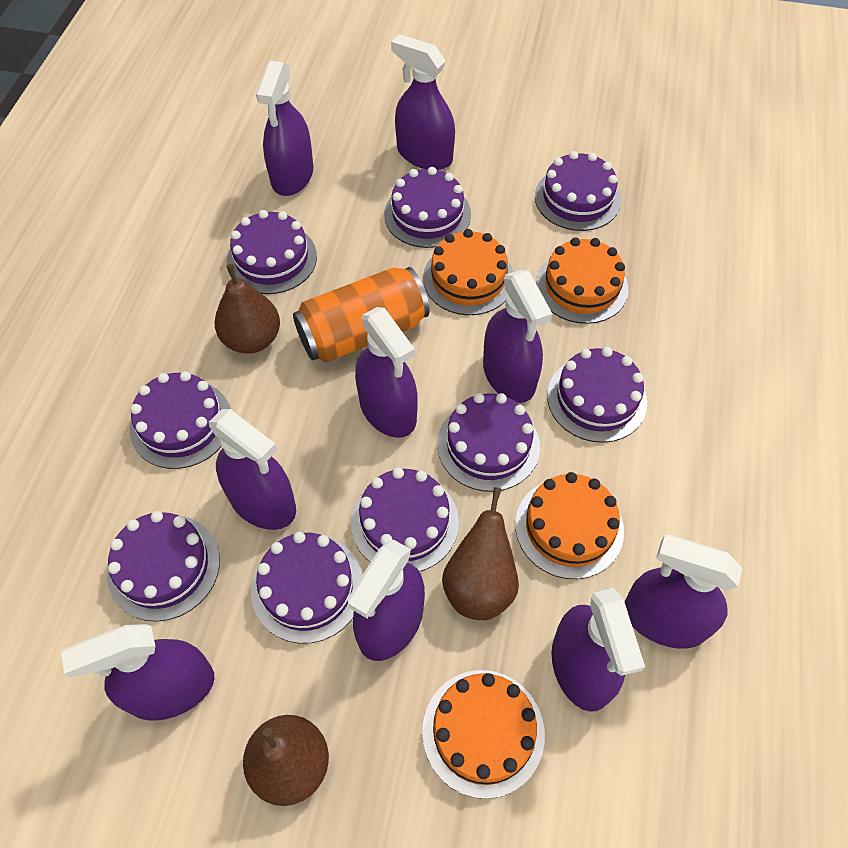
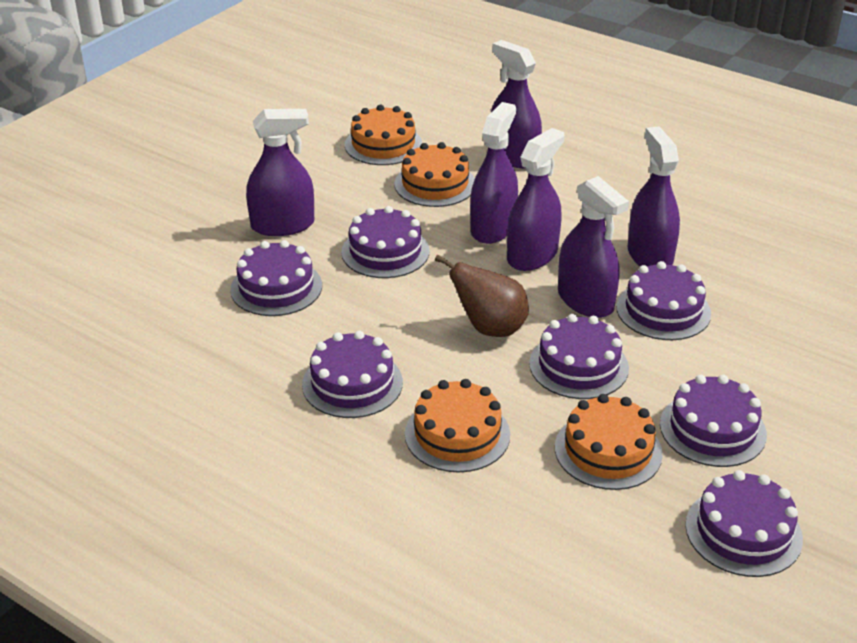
brown pear: 3 -> 1
orange can: 1 -> 0
purple cake: 9 -> 7
purple spray bottle: 9 -> 6

